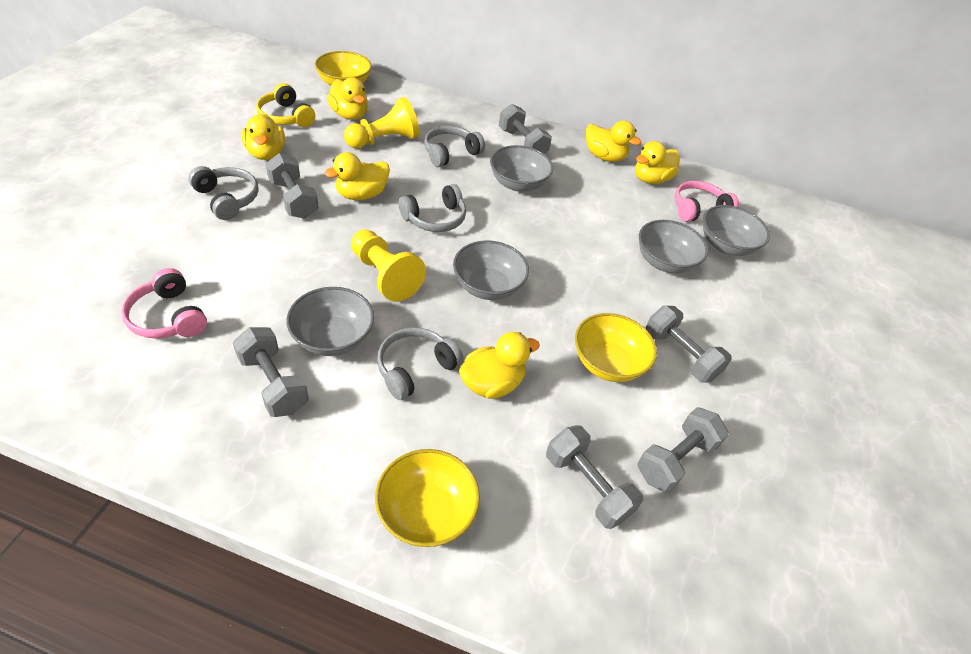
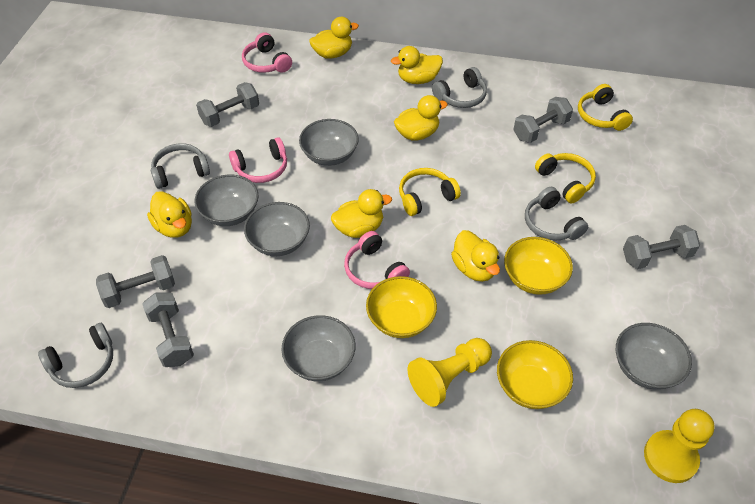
grey dumbbell: 6 -> 5
pink headphones: 2 -> 3
yellow headphones: 1 -> 3

